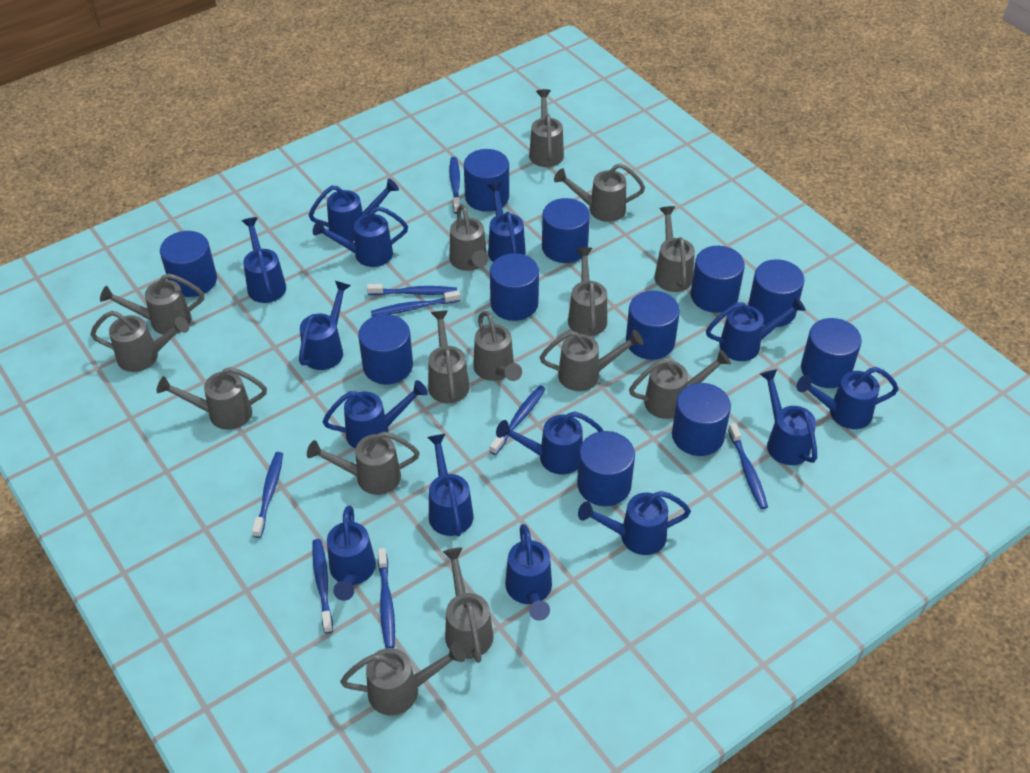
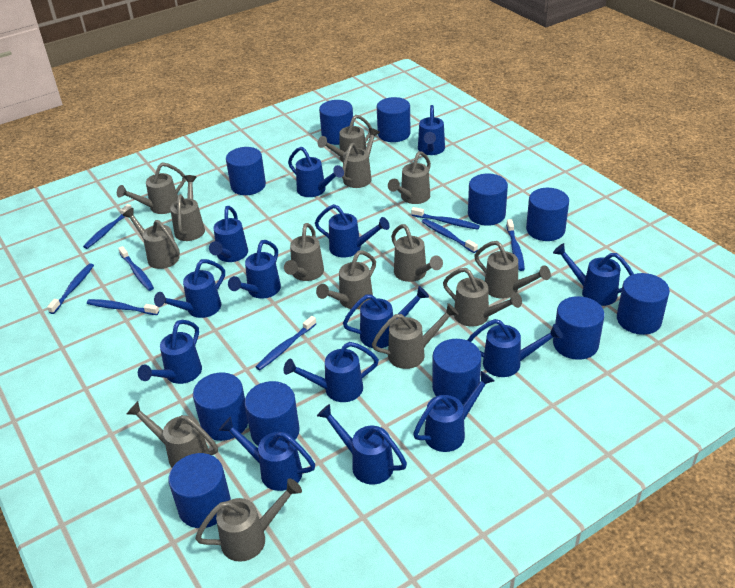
grey watering can: 15 -> 14

